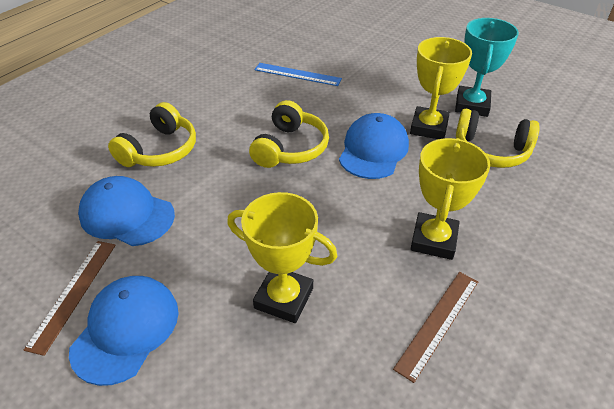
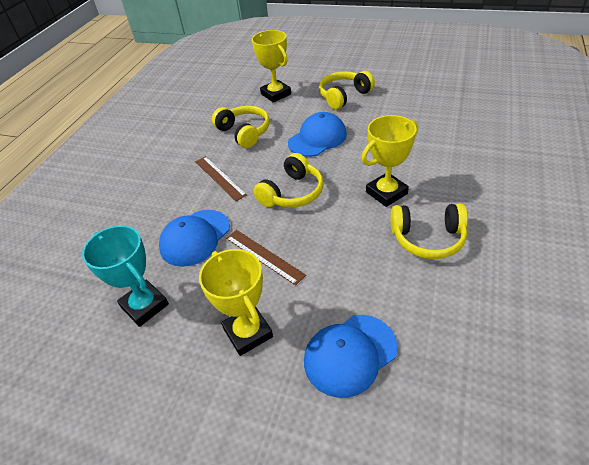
blue ruler: 1 -> 0
yellow headphones: 3 -> 4

